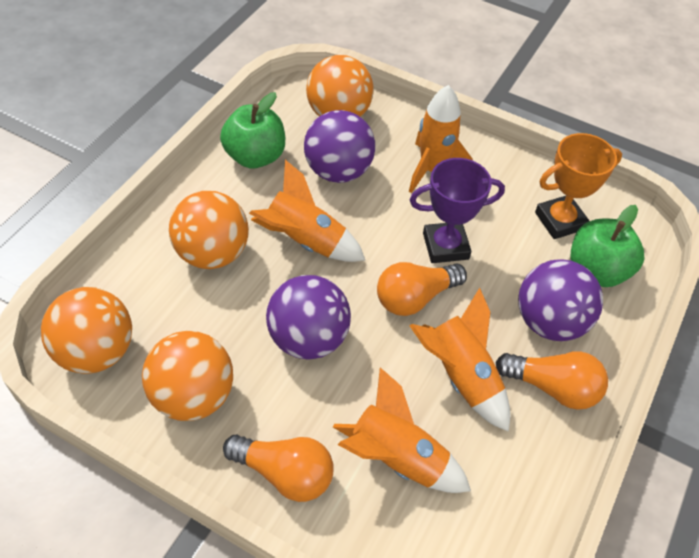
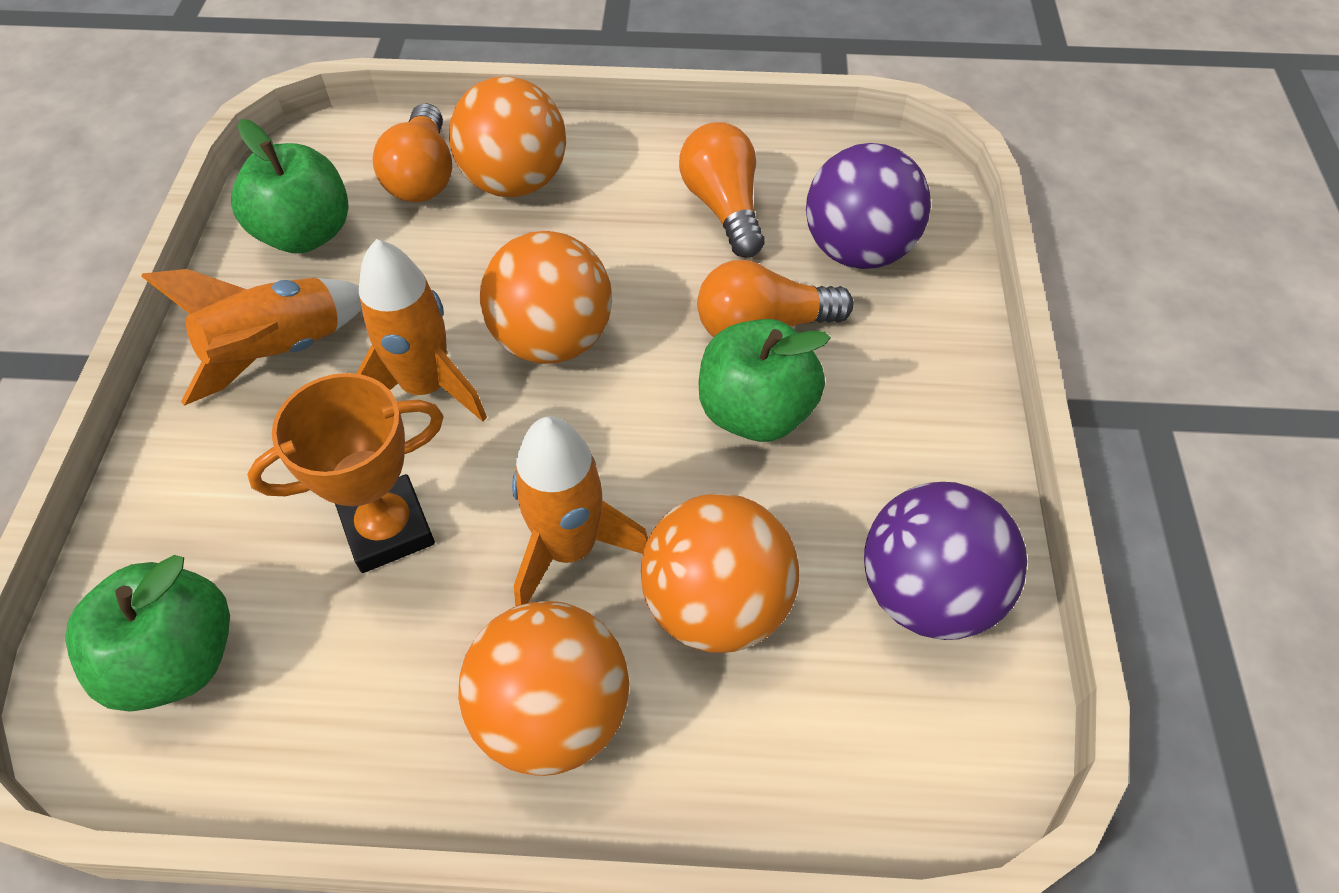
green apple: 2 -> 3
orange rocket: 4 -> 3
purple ball: 3 -> 2
purple trophy: 1 -> 0

